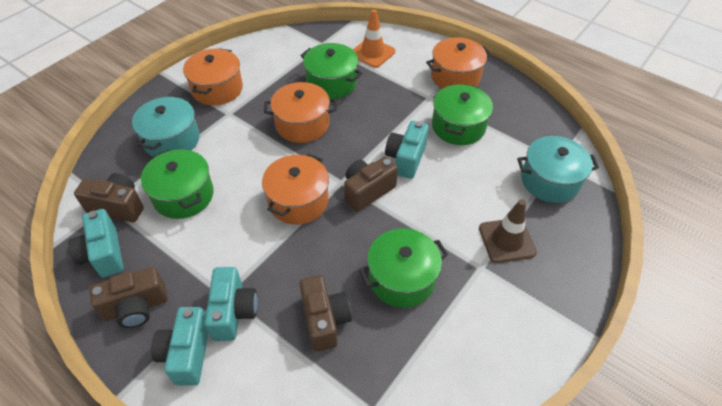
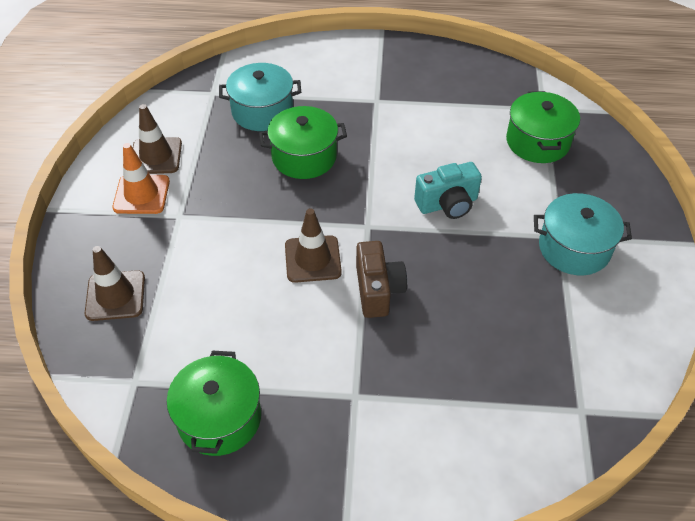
brown camera: 4 -> 1
brown traffic cone: 1 -> 3
green pot: 4 -> 3
orange pot: 4 -> 0
turquoise camera: 4 -> 1

